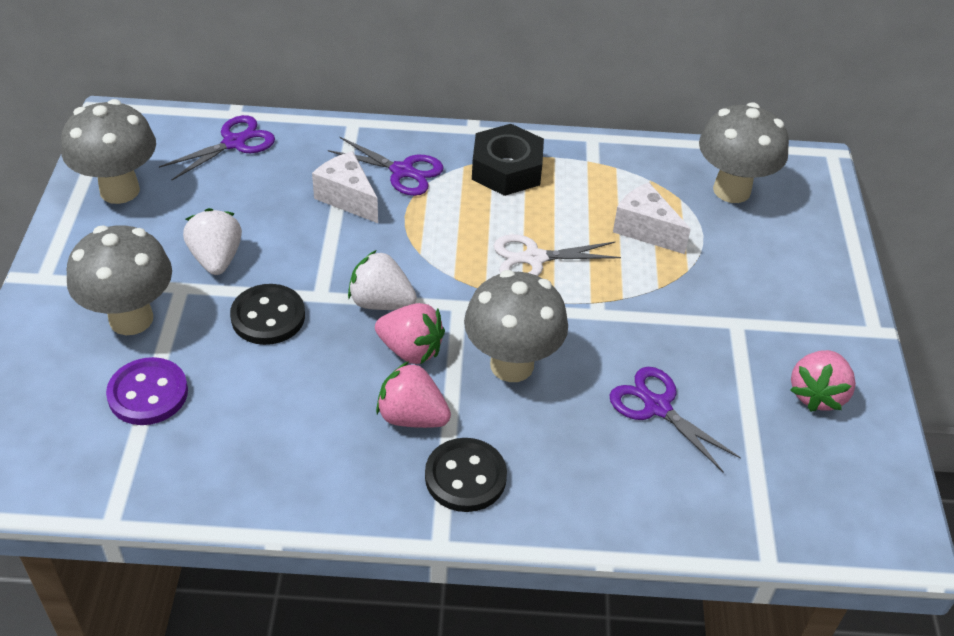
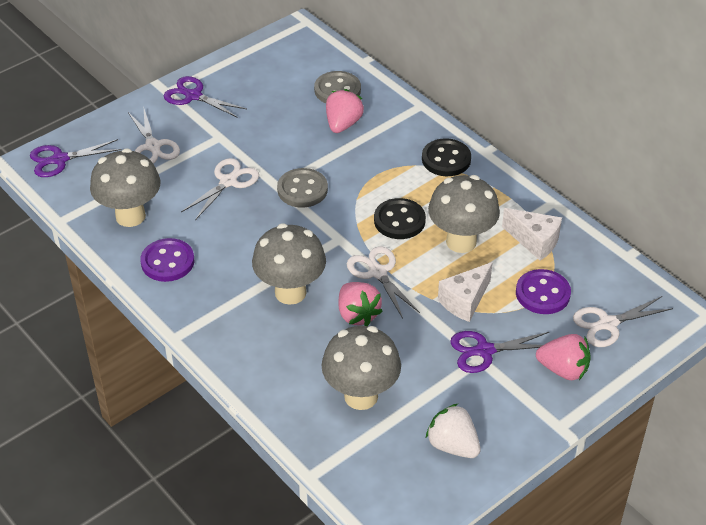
black nut: 1 -> 0
grey button: 0 -> 2
purple button: 1 -> 2
white scissors: 1 -> 4
white strawberry: 2 -> 1

